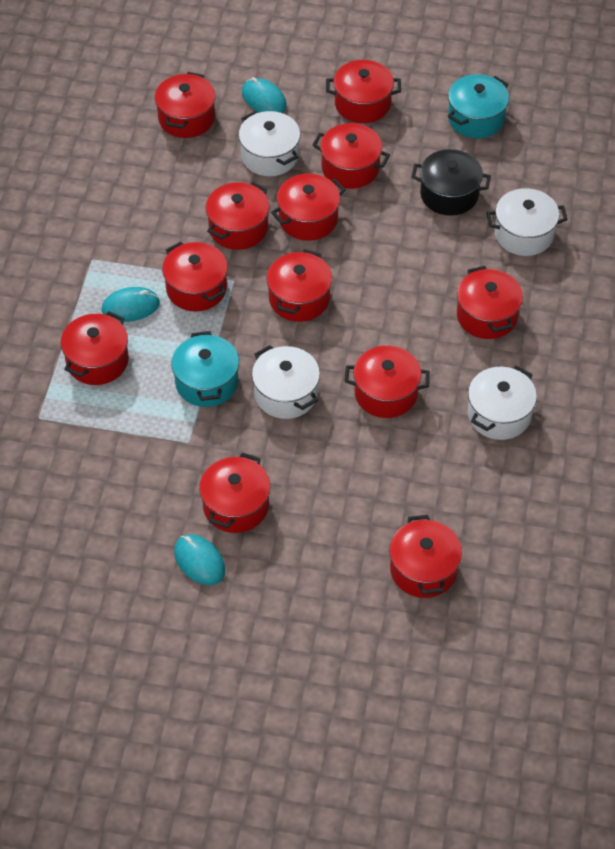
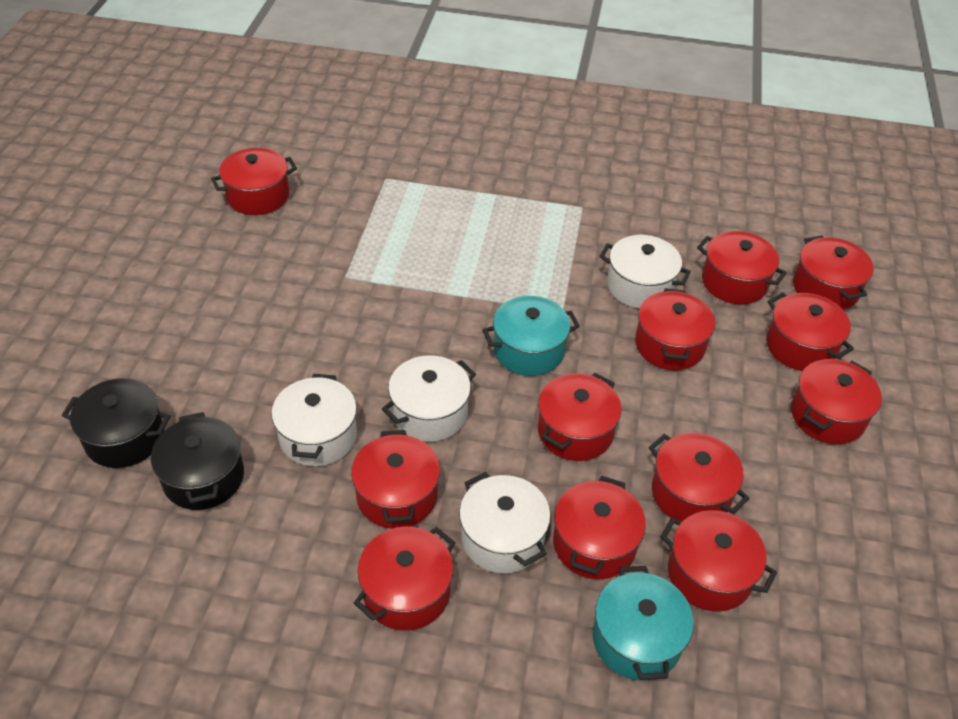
black pot: 1 -> 2
turquoise mouse: 3 -> 0

